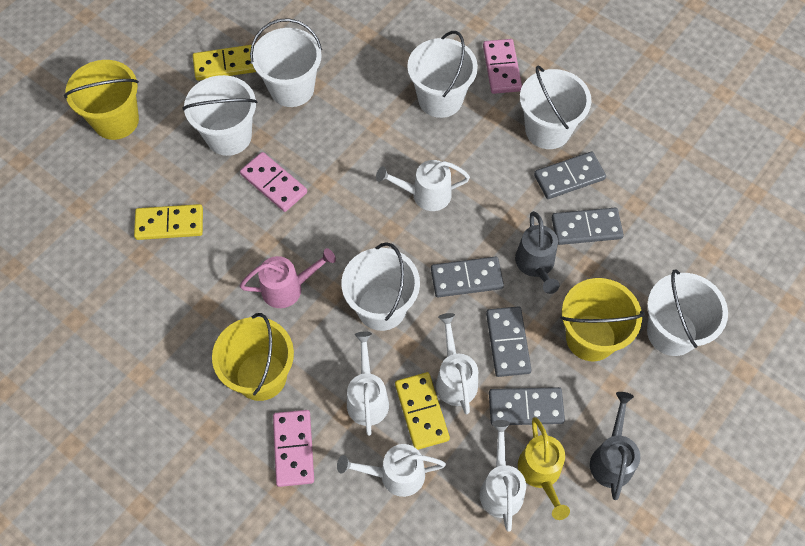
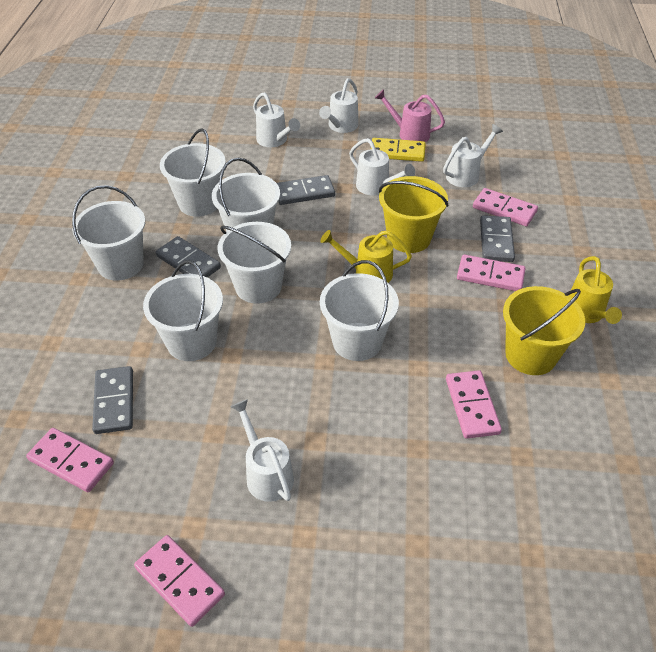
grey domino: 5 -> 4
grey watering can: 2 -> 0
pink domino: 3 -> 5
yellow bucket: 3 -> 2
yellow domino: 3 -> 1
yellow watering can: 1 -> 2

